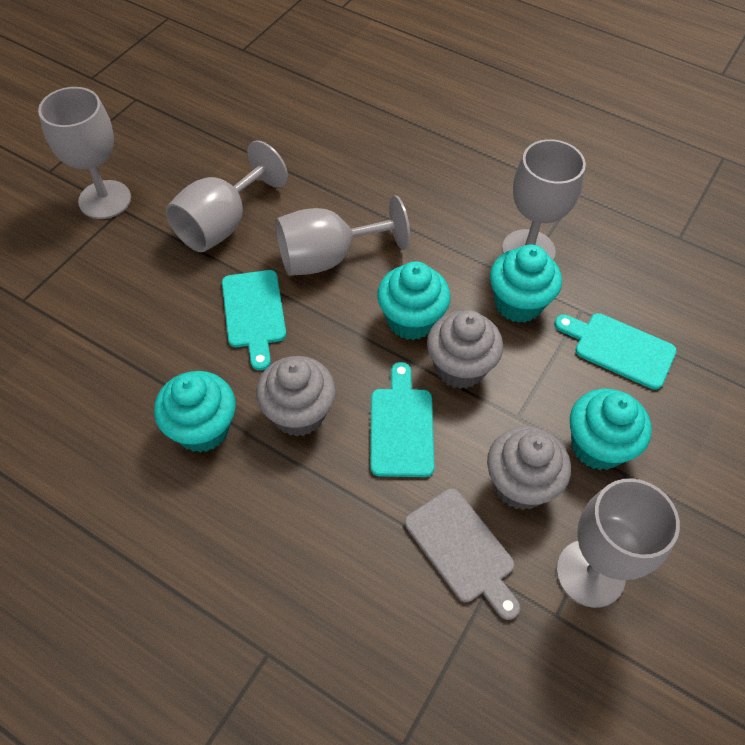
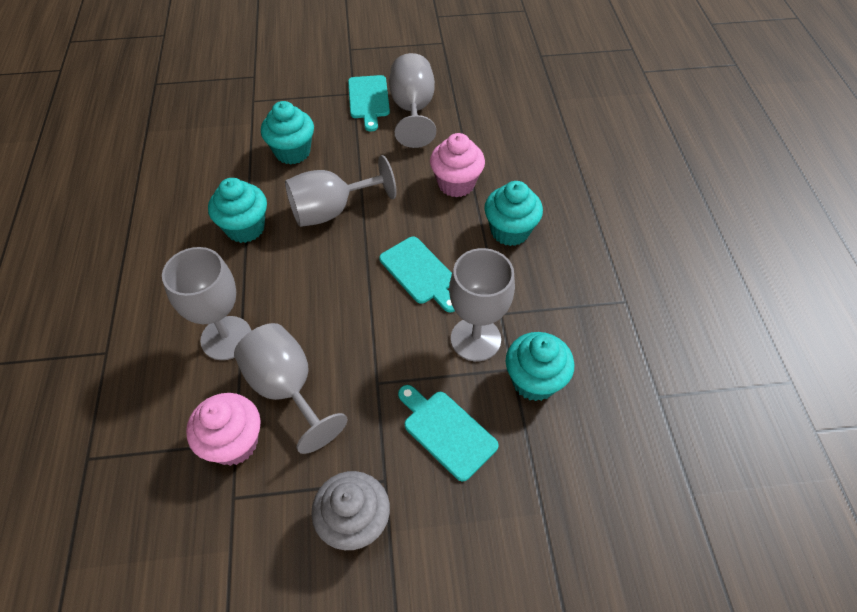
grey cupcake: 3 -> 1
grey cutting board: 1 -> 0
pink cupcake: 0 -> 2

